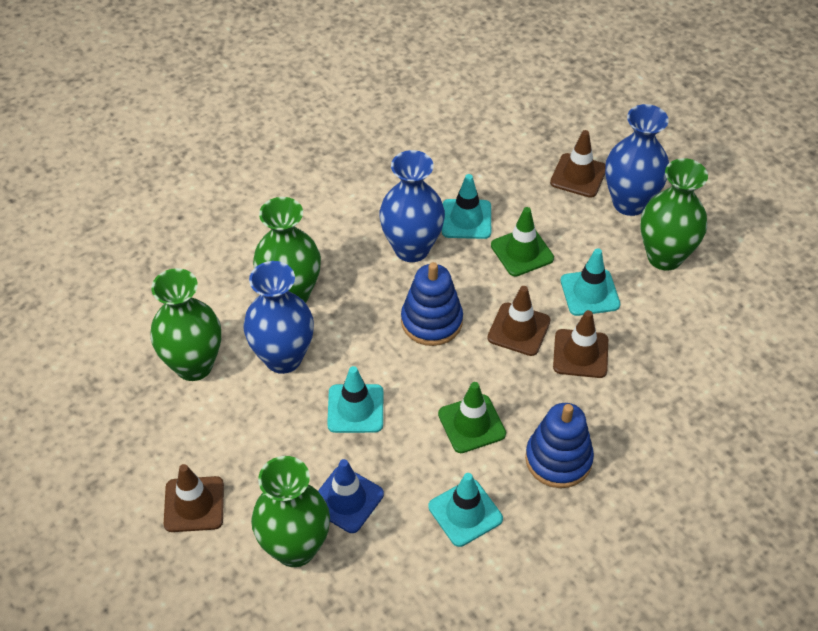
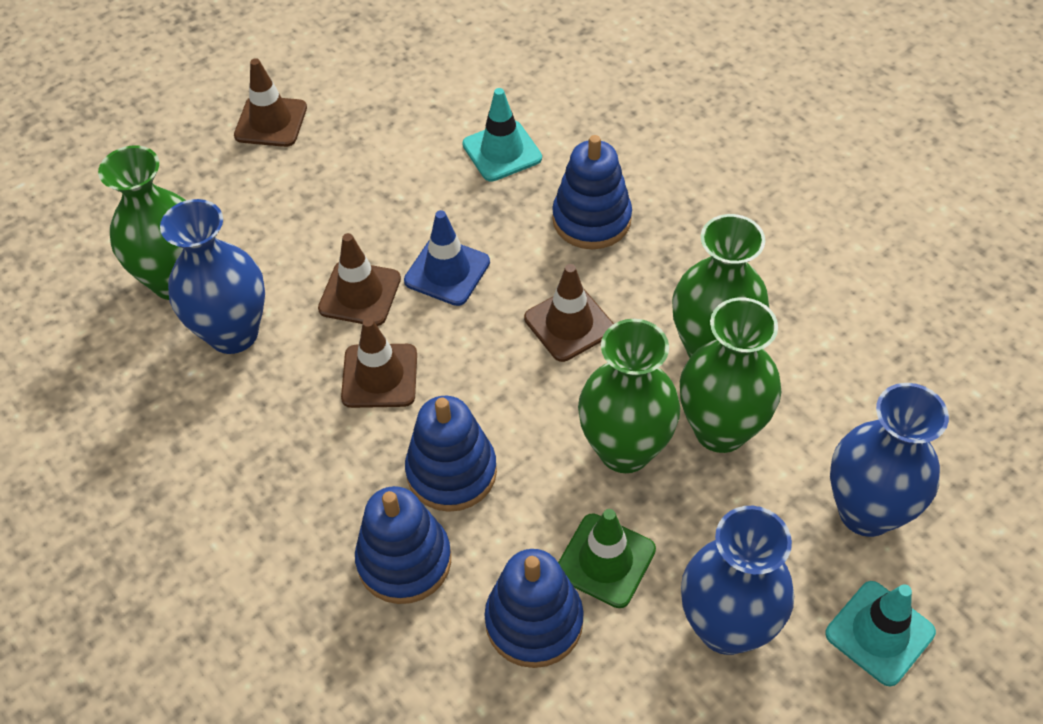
blue stacking toy: 2 -> 4
green traffic cone: 2 -> 1
turquoise traffic cone: 4 -> 2

